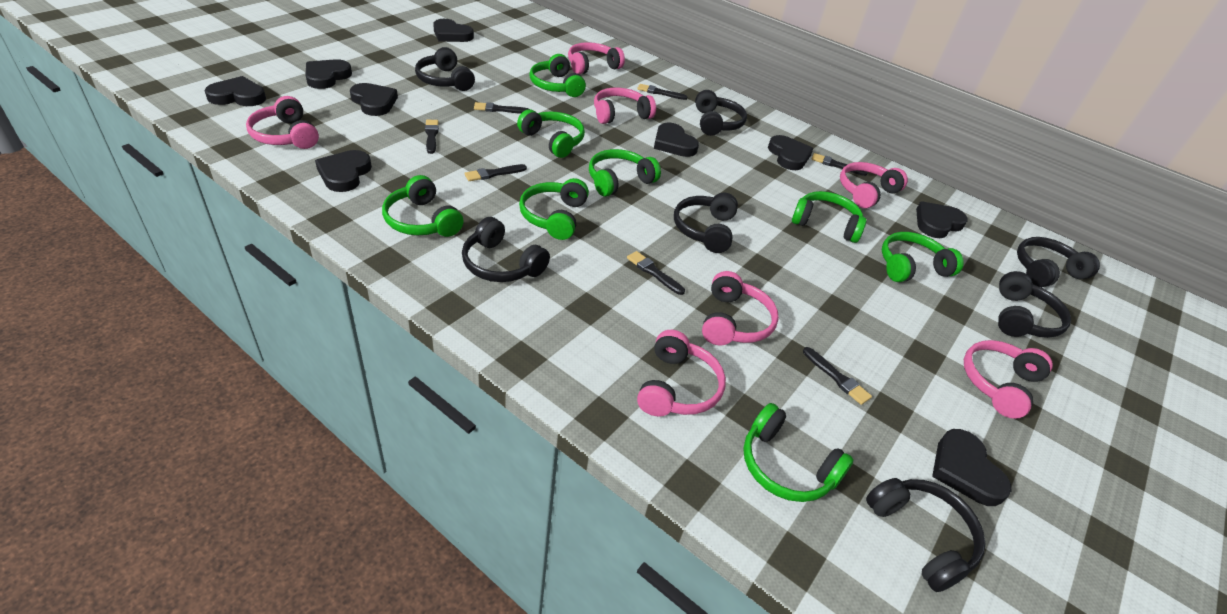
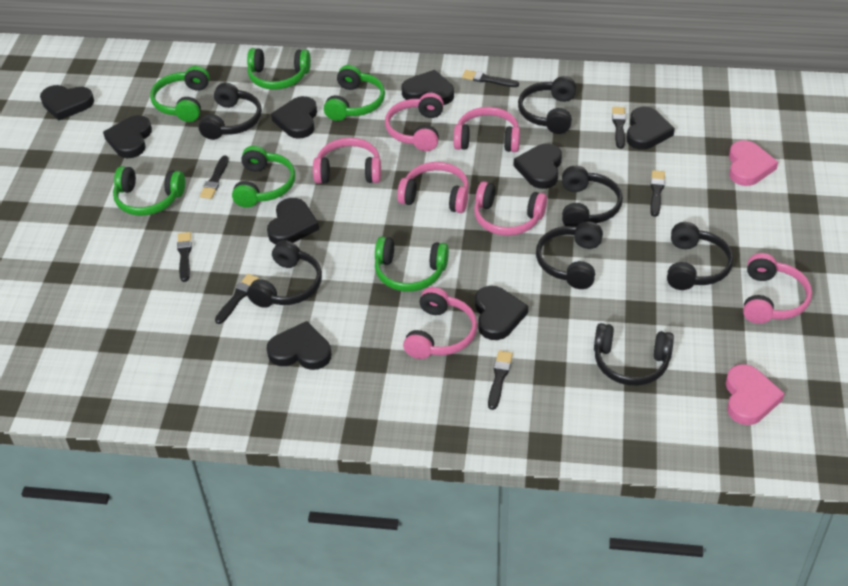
green headphones: 8 -> 6
pink heart: 0 -> 2

